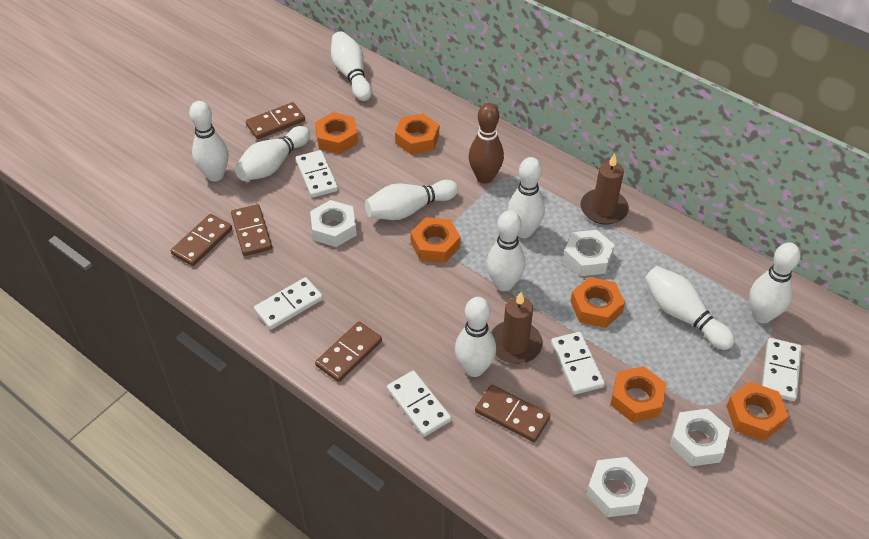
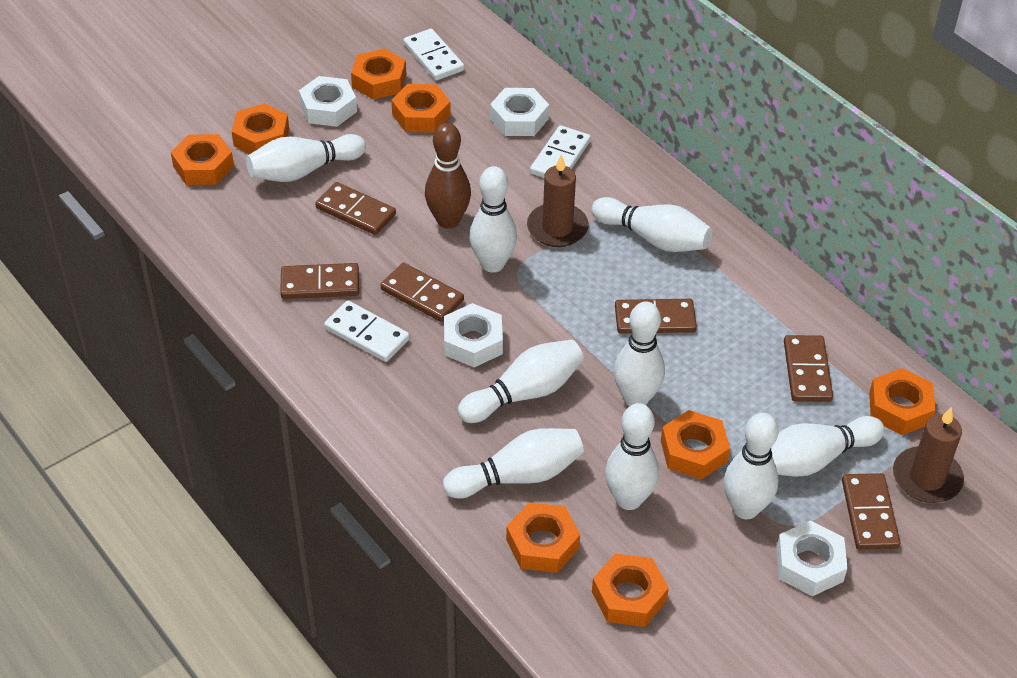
brown domino: 5 -> 6
orange nut: 6 -> 8
white domino: 5 -> 3

